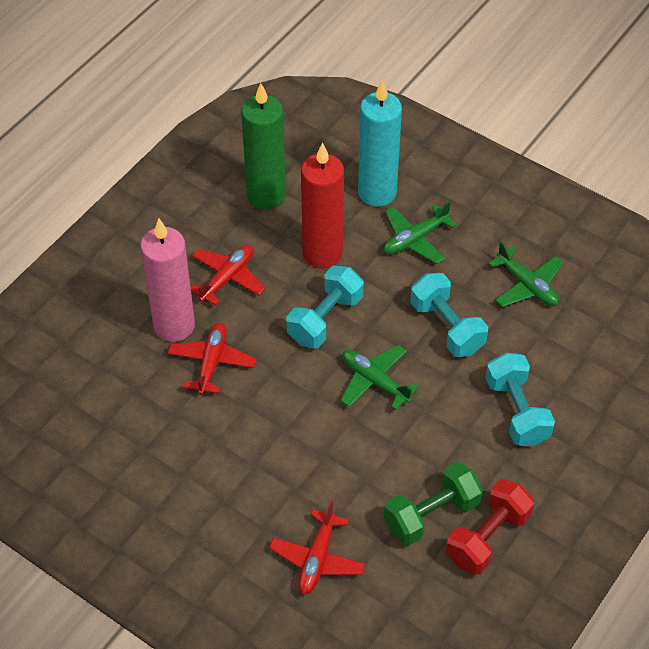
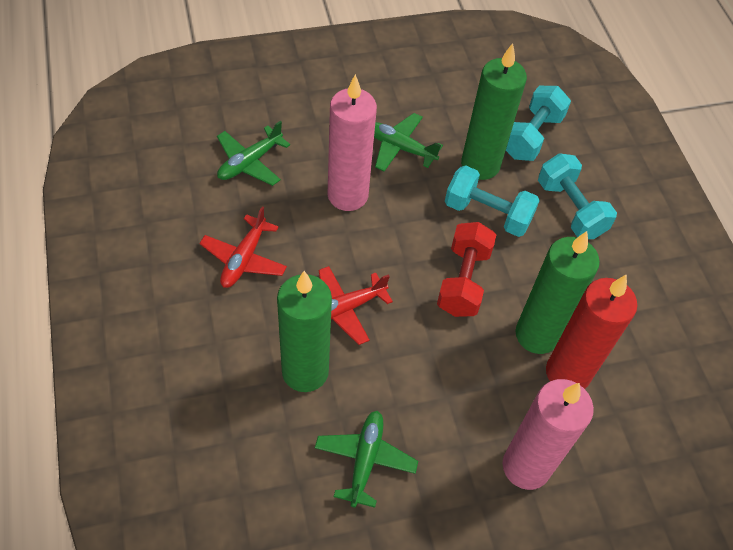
green candle: 1 -> 3
green dumbbell: 1 -> 0
pink candle: 1 -> 2
red plane: 3 -> 2
turquoise candle: 1 -> 0

